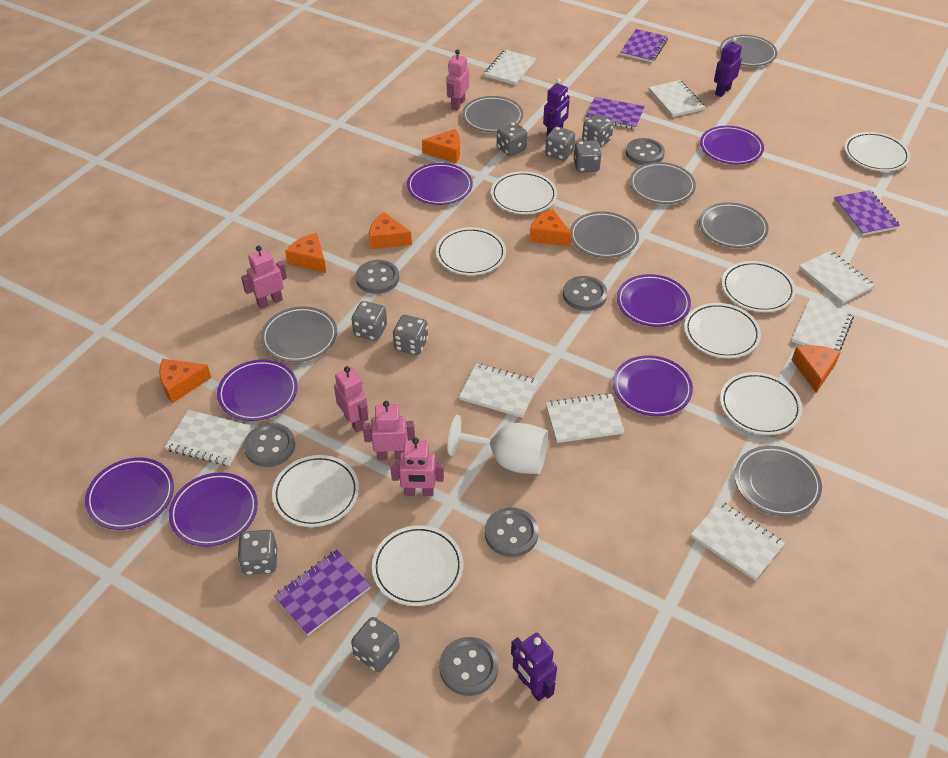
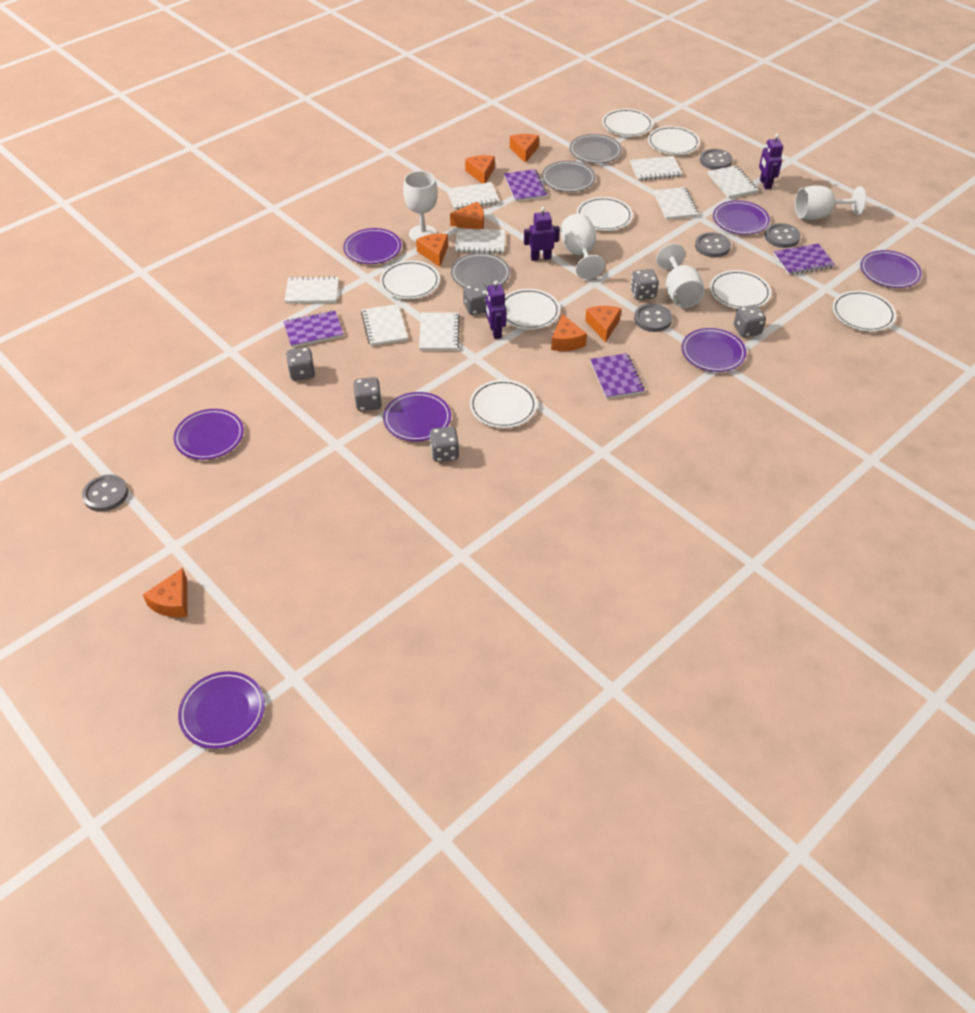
grey button: 6 -> 5
grey dice: 8 -> 6
grey plate: 7 -> 3
orange cheese: 6 -> 7
pink robot: 5 -> 0
white goblet: 1 -> 4

